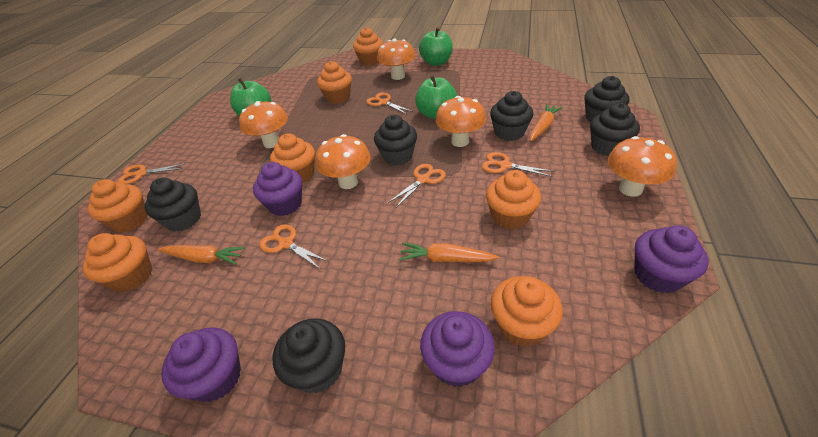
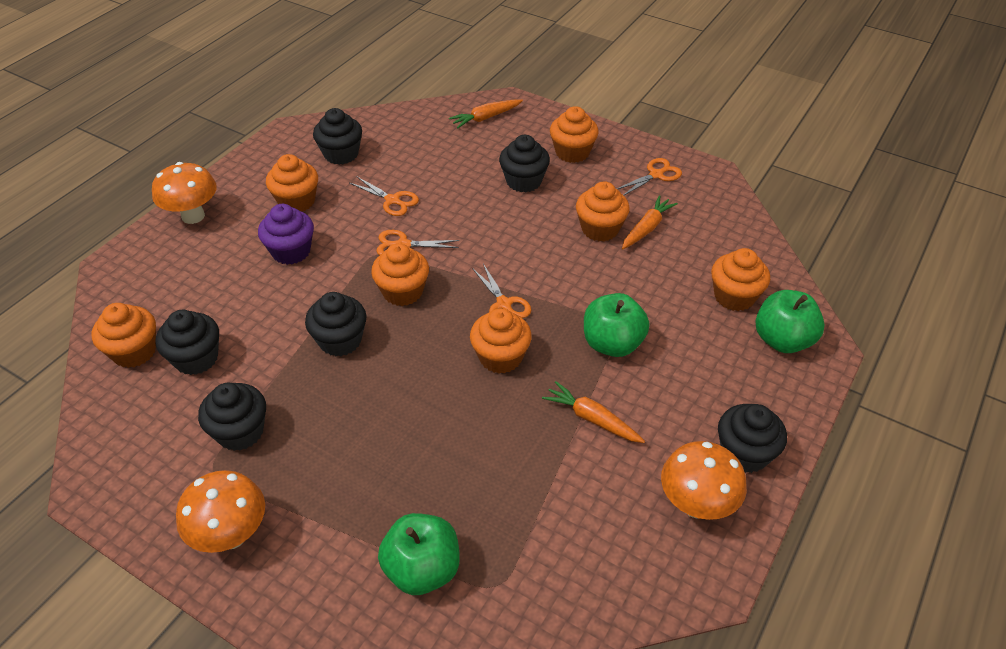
orange mushroom: 5 -> 3
orange scissors: 5 -> 4
purple cupcake: 4 -> 1

